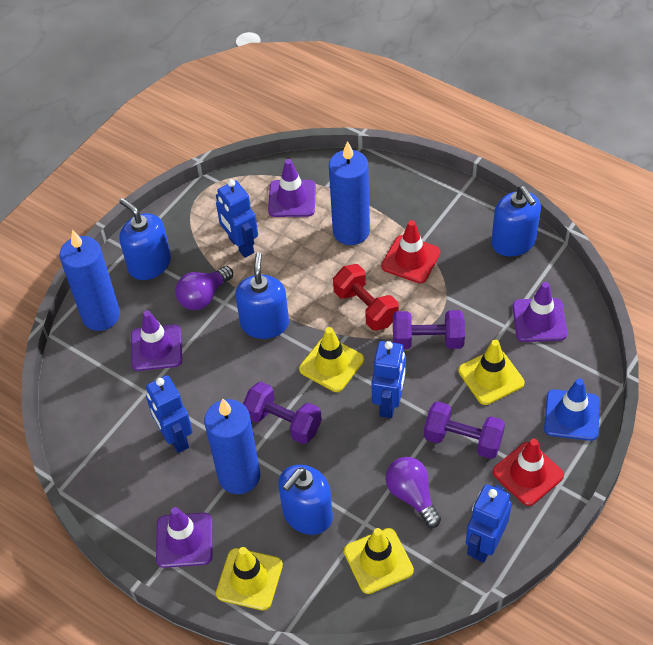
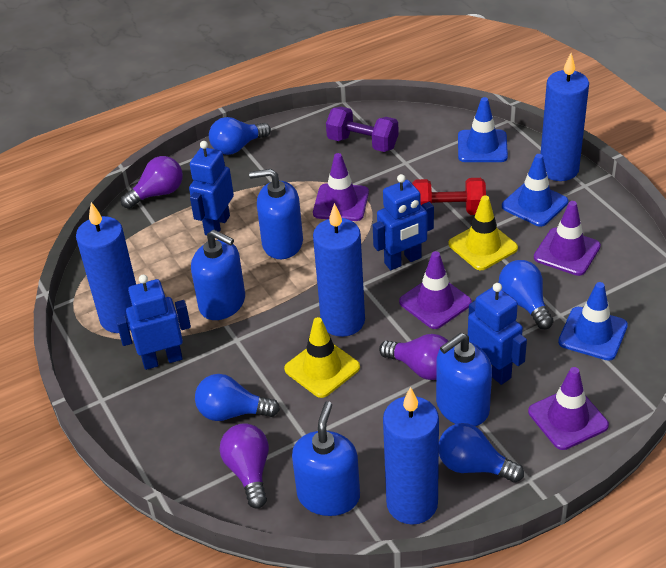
blue candle: 3 -> 4
blue light bulb: 0 -> 4
blue traffic cone: 1 -> 3
purple dumbbell: 3 -> 1
purple light bulb: 2 -> 3
red traffic cone: 2 -> 0
yellow traffic cone: 4 -> 2

